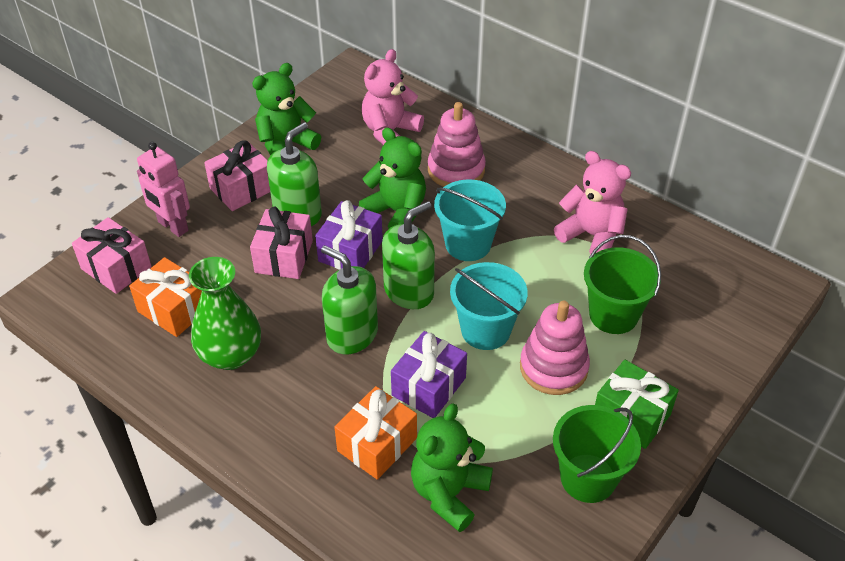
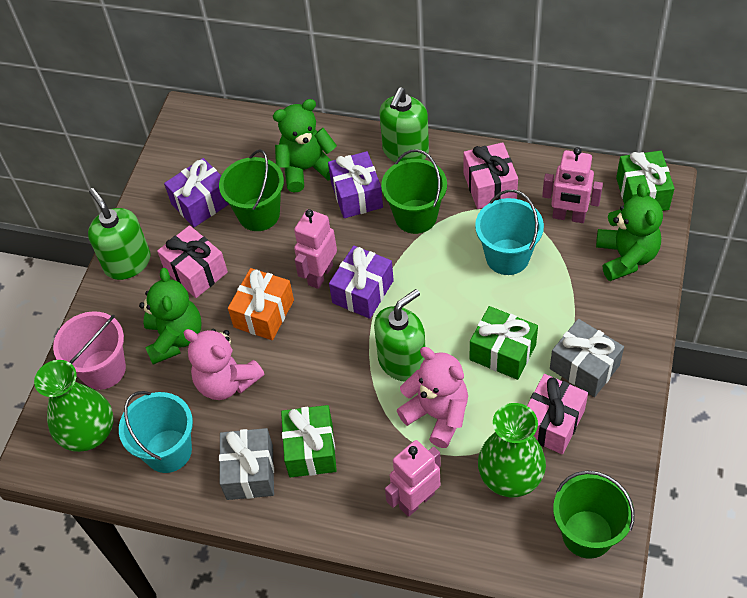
green bucket: 2 -> 3
green gift: 1 -> 3
green vase: 1 -> 2
grey gift: 0 -> 2
orange gift: 2 -> 1
pink bucket: 0 -> 1
pink robot: 1 -> 3
pink stacking toy: 2 -> 0
purple gift: 2 -> 3

